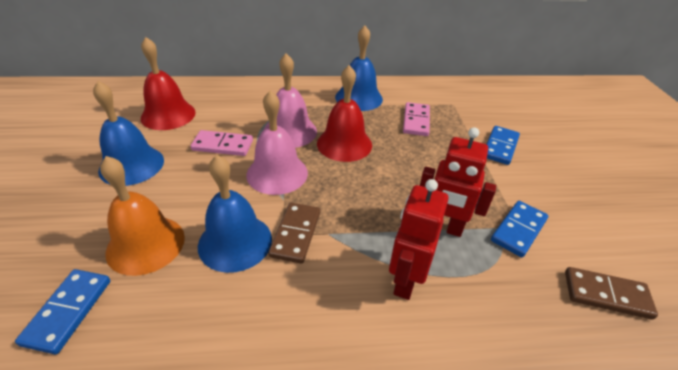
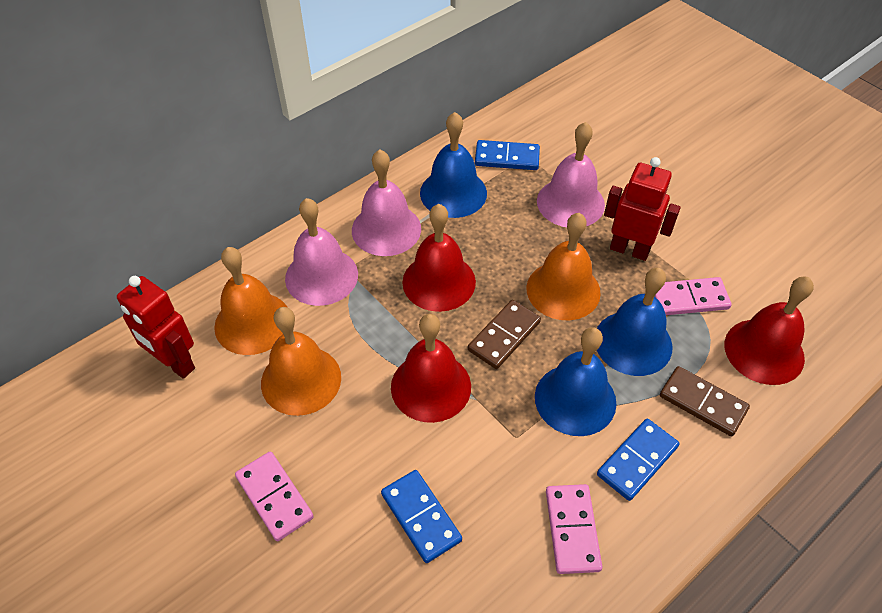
orange bell: 1 -> 3
pink bell: 2 -> 3
pink domino: 2 -> 3
red bell: 2 -> 3

